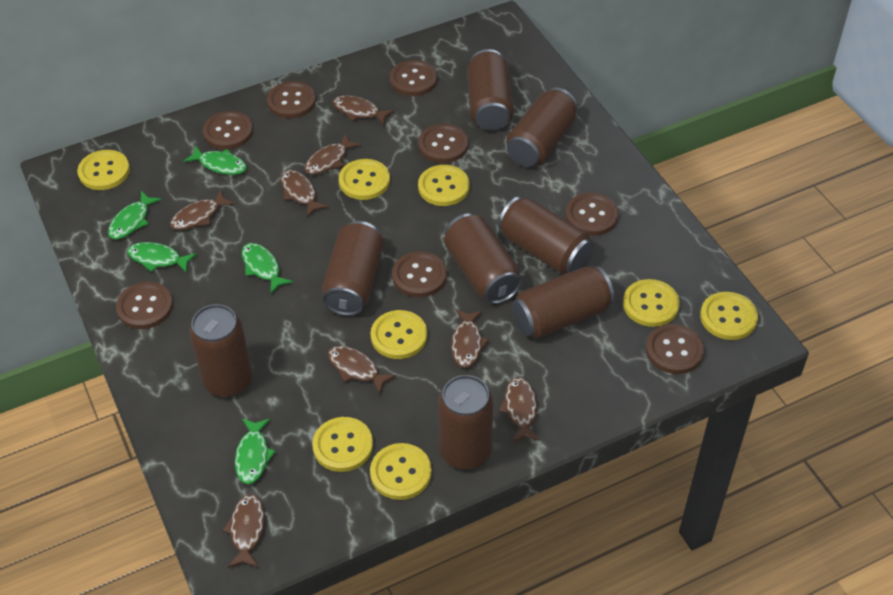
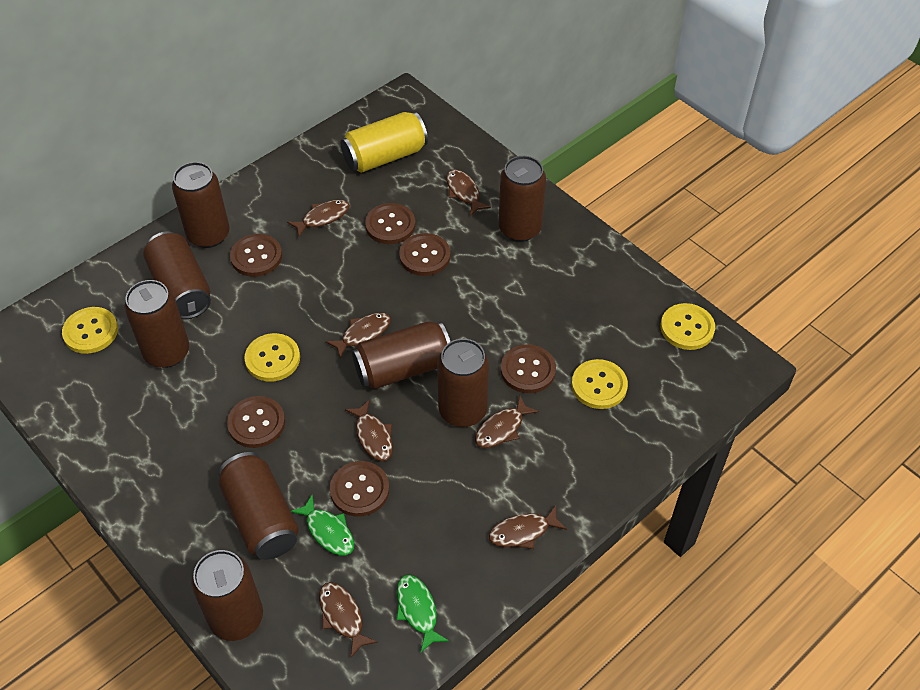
brown button: 8 -> 6
brown fish: 8 -> 7
green fish: 5 -> 2
yellow button: 8 -> 4
yellow can: 0 -> 1

